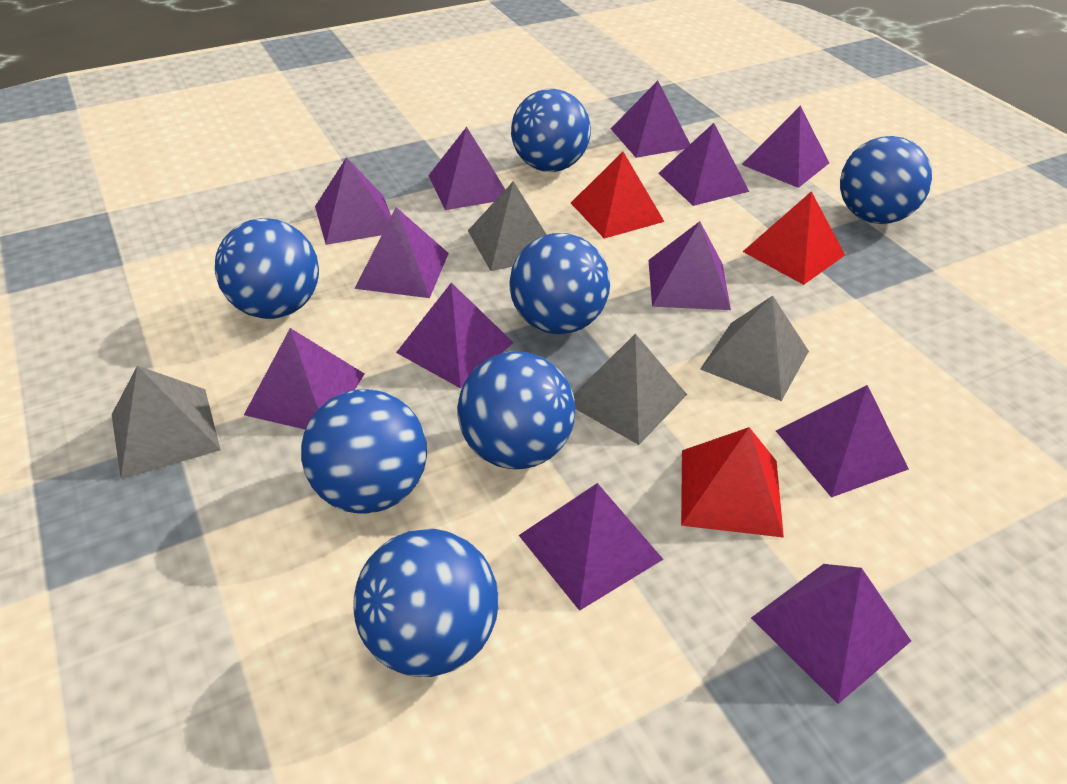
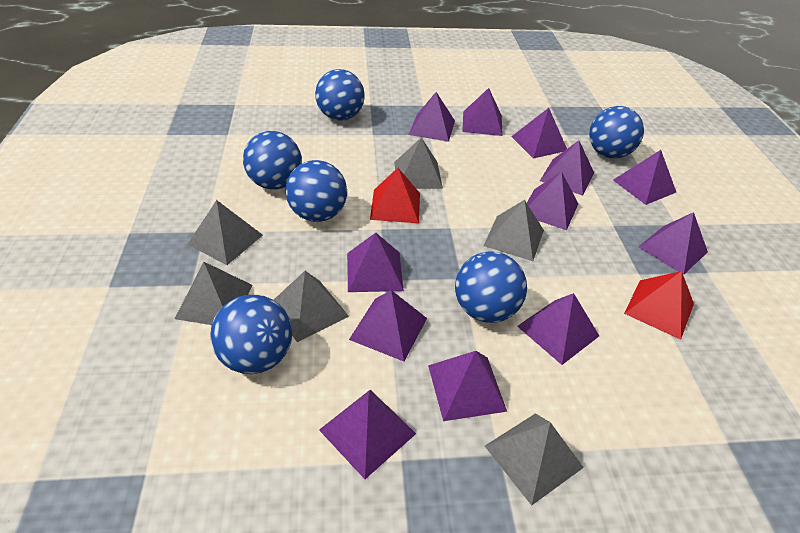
blue ball: 7 -> 6
grey pyramid: 4 -> 6
red pyramid: 3 -> 2

